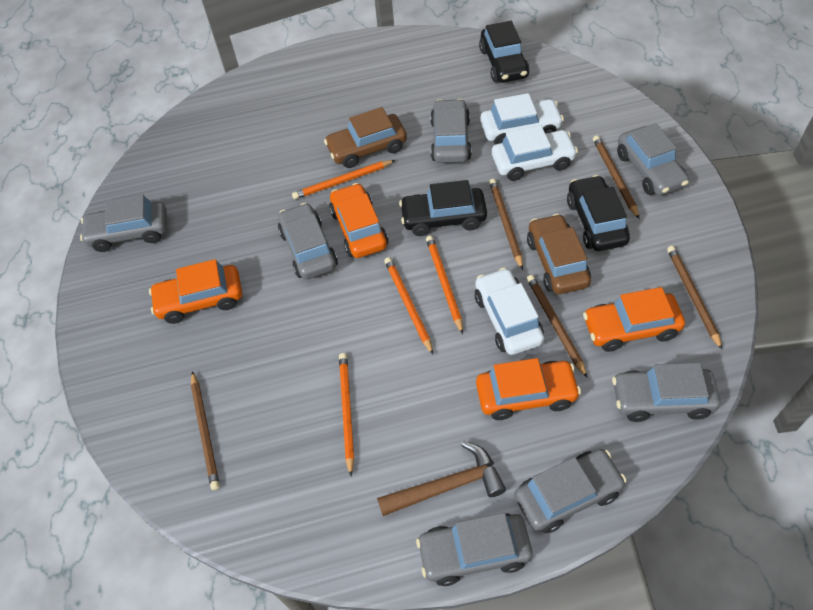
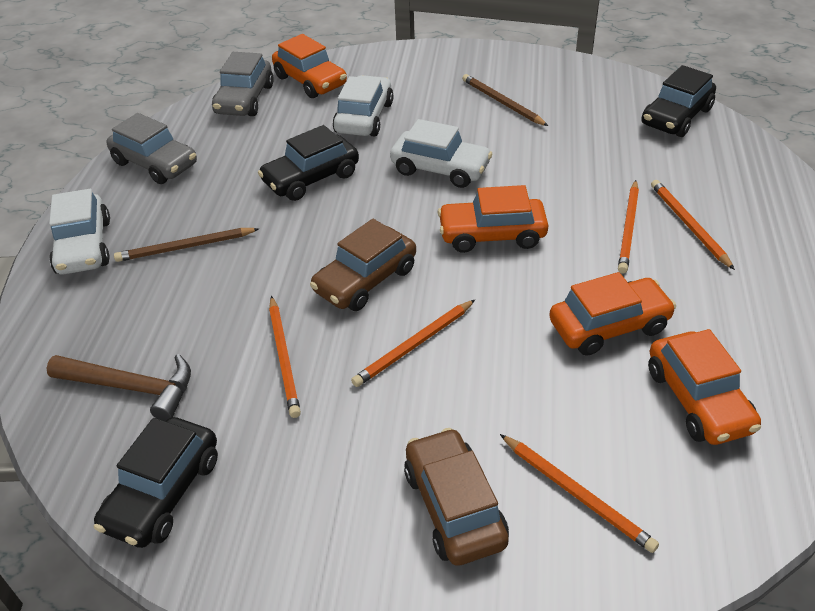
brown pencil: 5 -> 2
grey car: 7 -> 2
orange pencil: 4 -> 5

